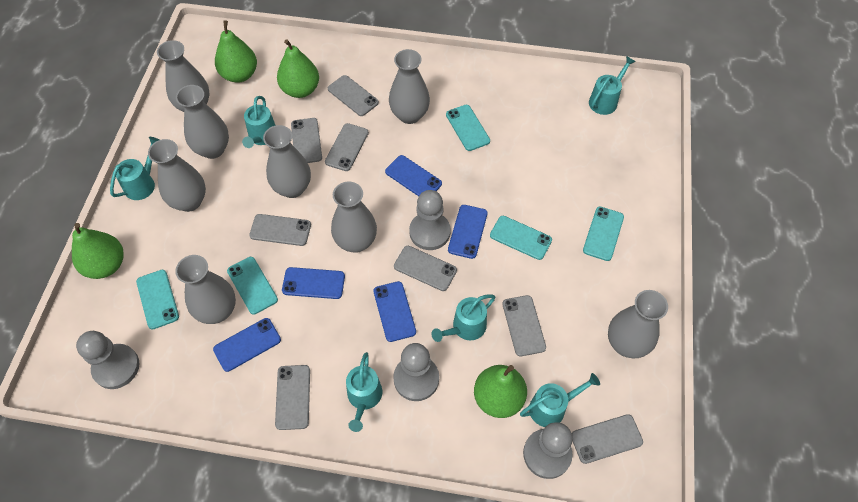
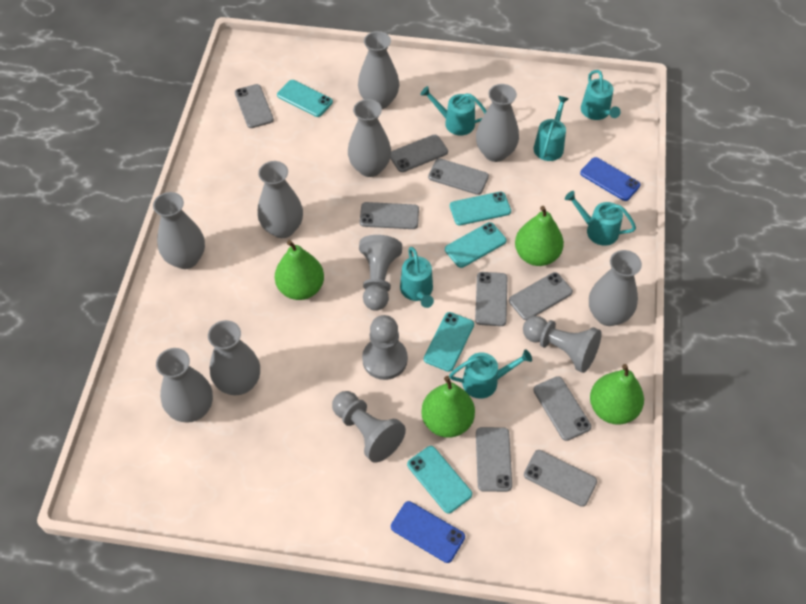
blue phone: 5 -> 2
grey phone: 8 -> 9

